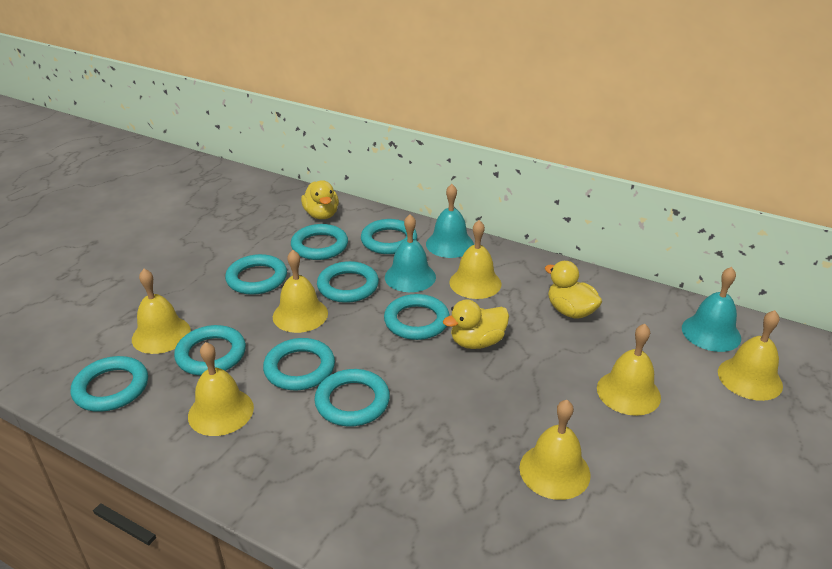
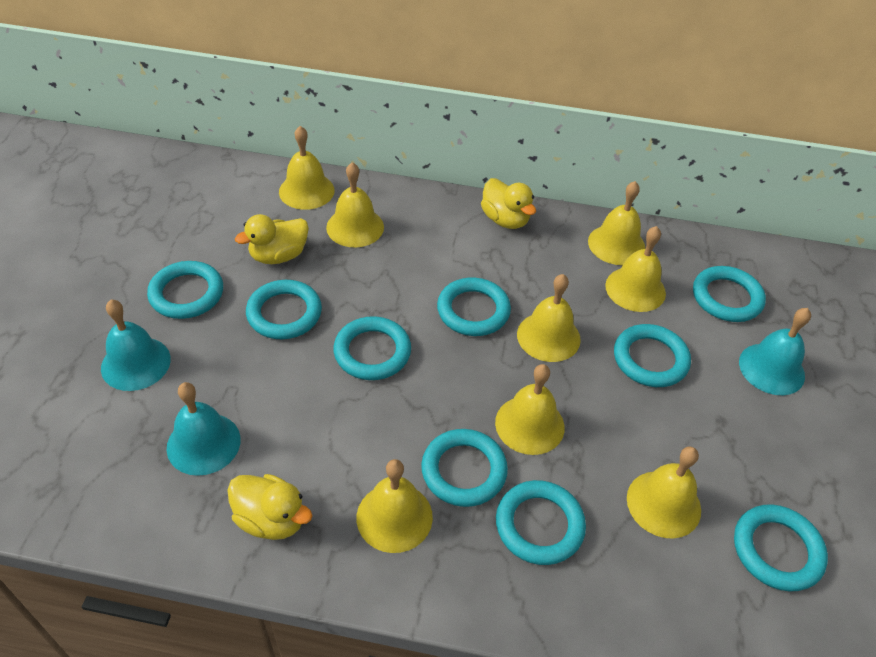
yellow bell: 7 -> 8

